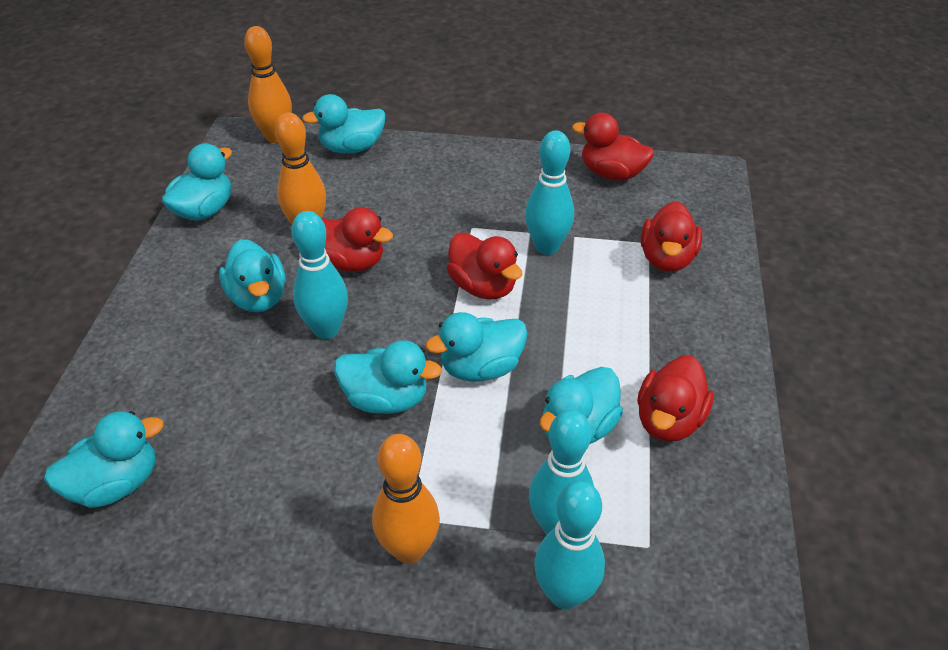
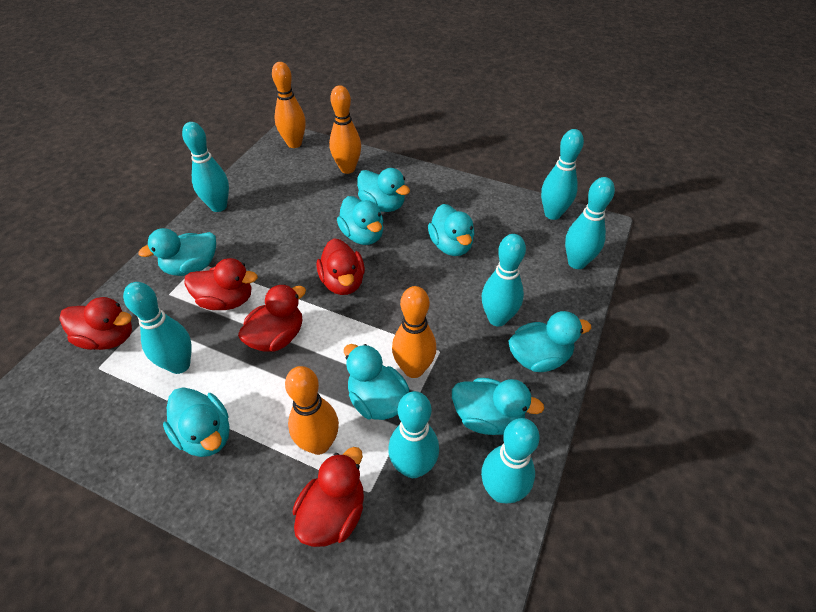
orange bowling pin: 3 -> 4
turquoise bowling pin: 4 -> 7
turquoise duck: 7 -> 8

